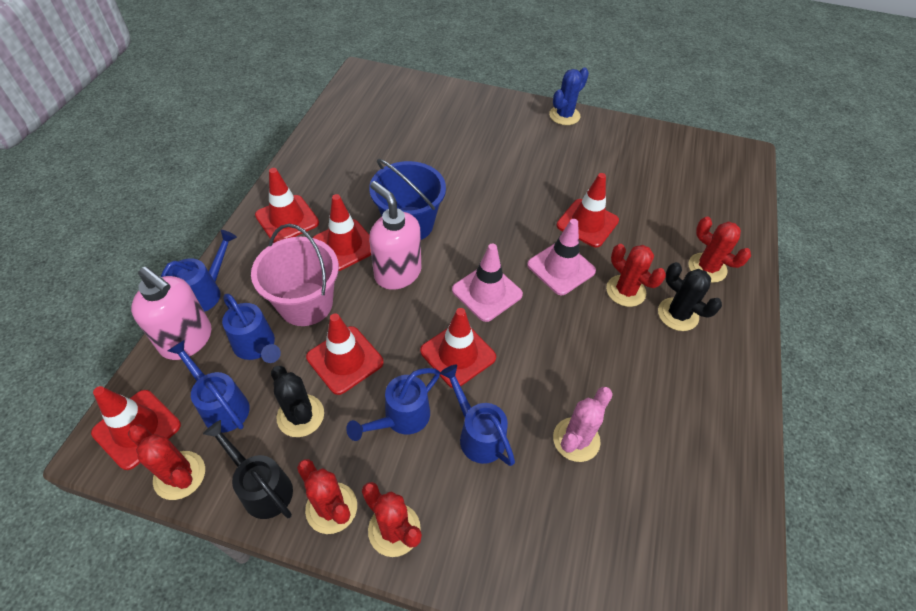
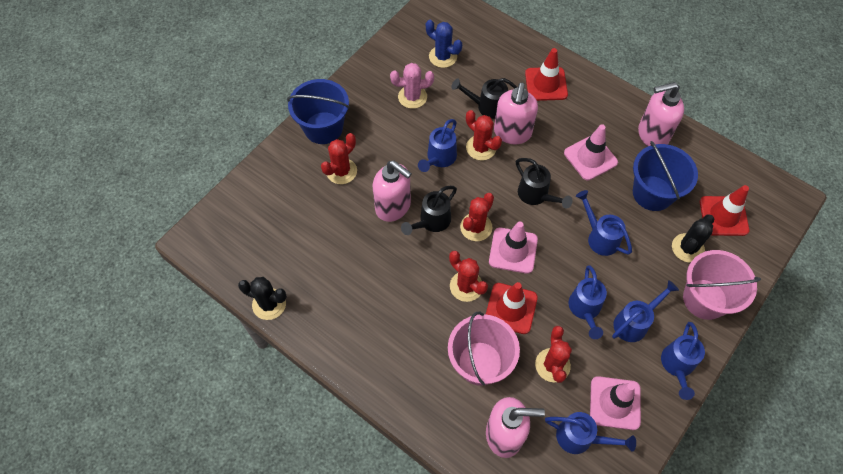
black watering can: 1 -> 3
blue bucket: 1 -> 2
blue watering can: 5 -> 6
pink bucket: 1 -> 2
pink soap dispenser: 2 -> 4
pink traffic cone: 2 -> 3
red traffic cone: 6 -> 3

